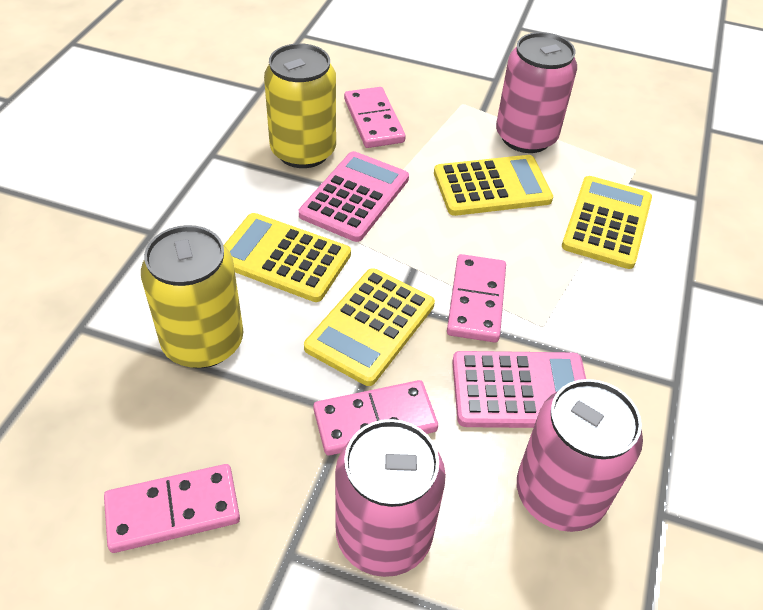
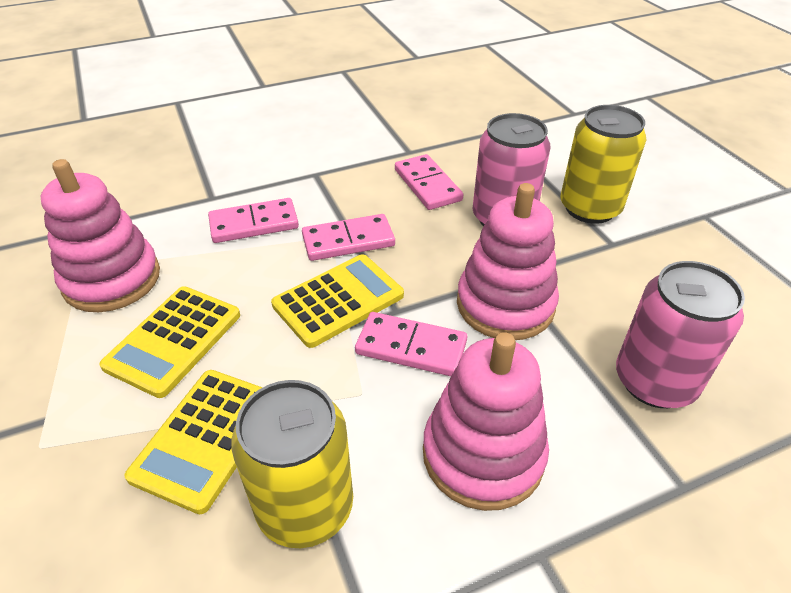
pink calculator: 2 -> 0
pink can: 3 -> 2
pink stacking toy: 0 -> 3
yellow calculator: 4 -> 3

